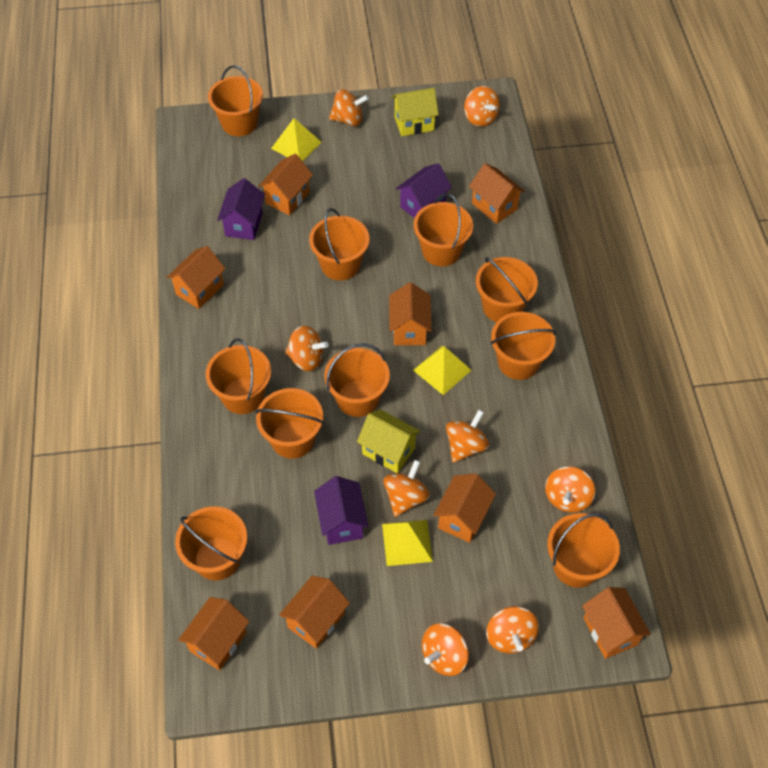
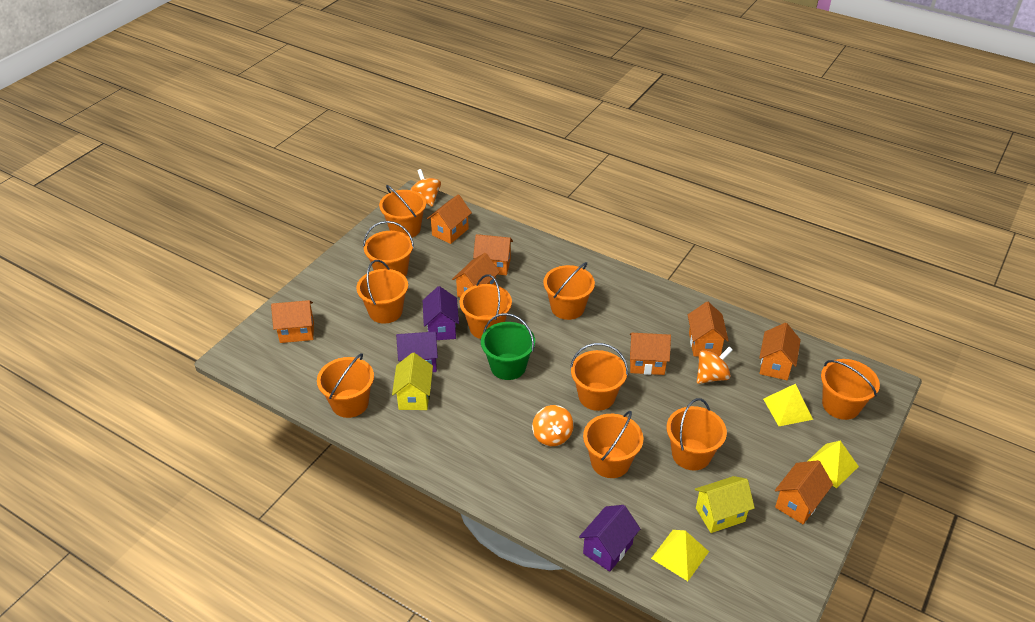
green bucket: 0 -> 1
orange spinning top: 8 -> 3

